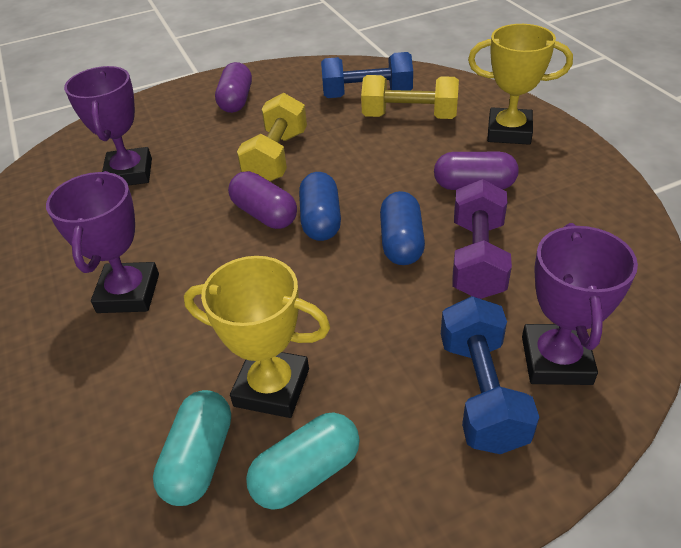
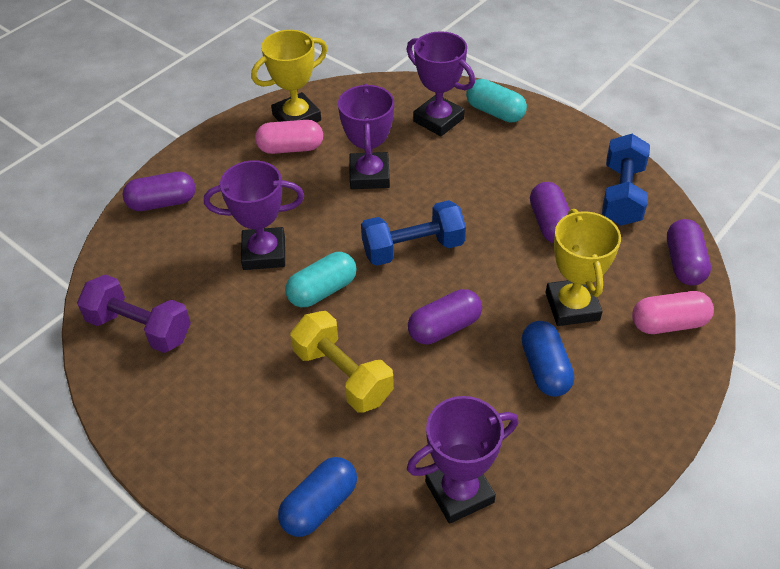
pink capsule: 0 -> 2
purple capsule: 3 -> 4
purple trophy: 3 -> 4
yellow dumbbell: 2 -> 1

